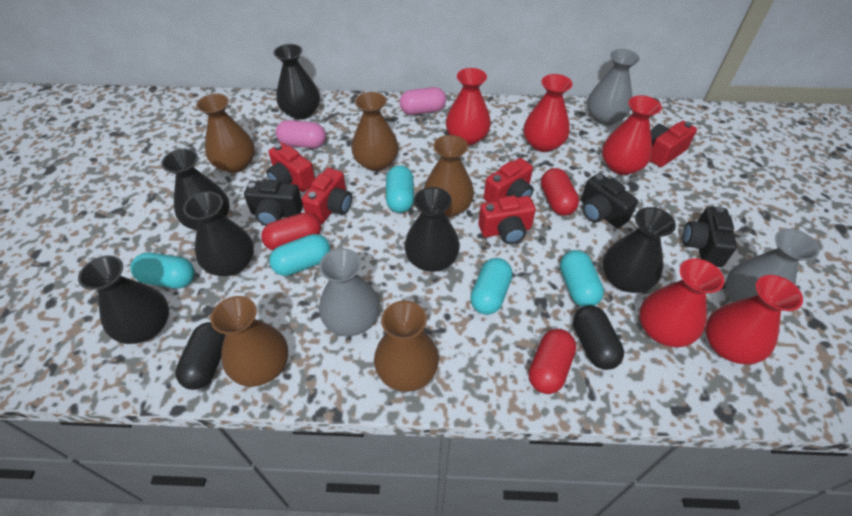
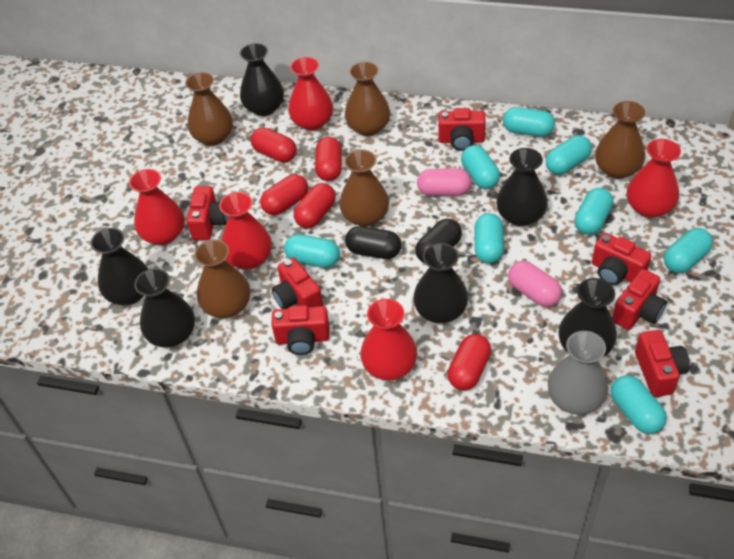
black camera: 3 -> 0
grey vase: 3 -> 1
red camera: 5 -> 7
red capsule: 3 -> 5
turquoise capsule: 5 -> 8

